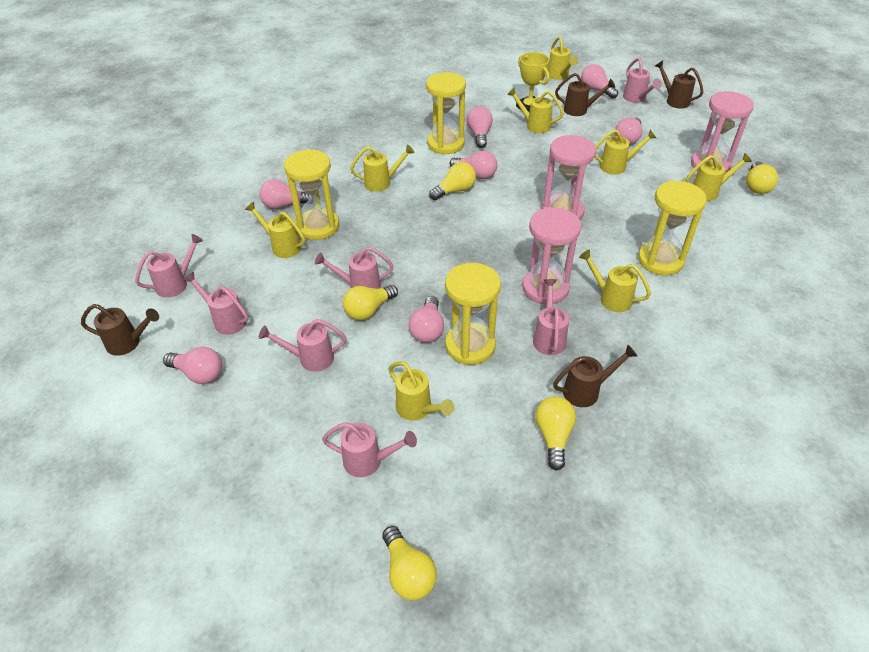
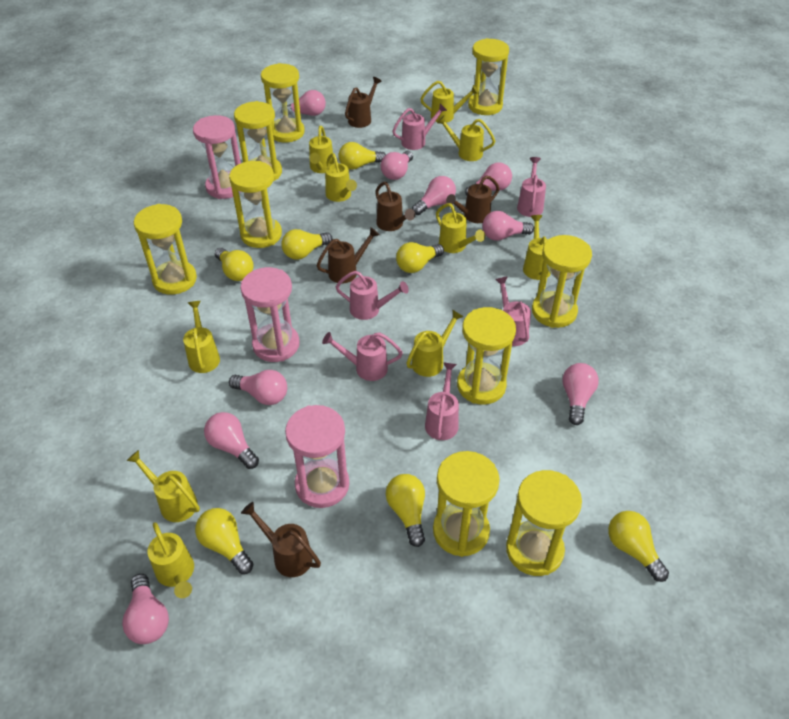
brown watering can: 4 -> 5
pink light bulb: 7 -> 9
pink watering can: 7 -> 6
yellow hourglass: 4 -> 9
yellow light bulb: 5 -> 7
yellow trophy: 1 -> 0
yellow watering can: 8 -> 10

